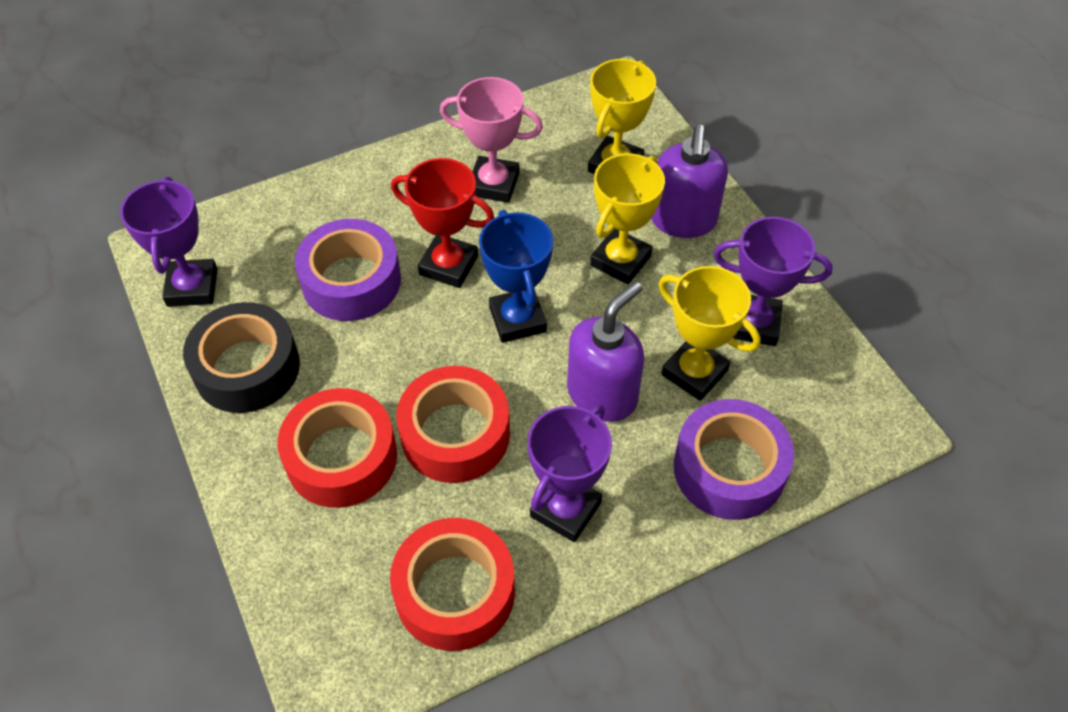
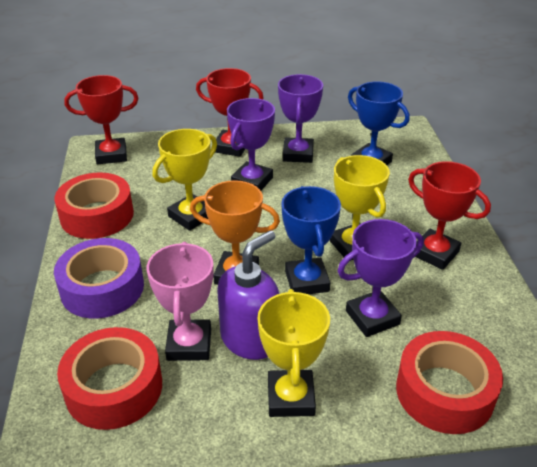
black tape: 1 -> 0
blue trophy: 1 -> 2
orange trophy: 0 -> 1
purple soap dispenser: 2 -> 1
purple tape: 2 -> 1
red trophy: 1 -> 3

